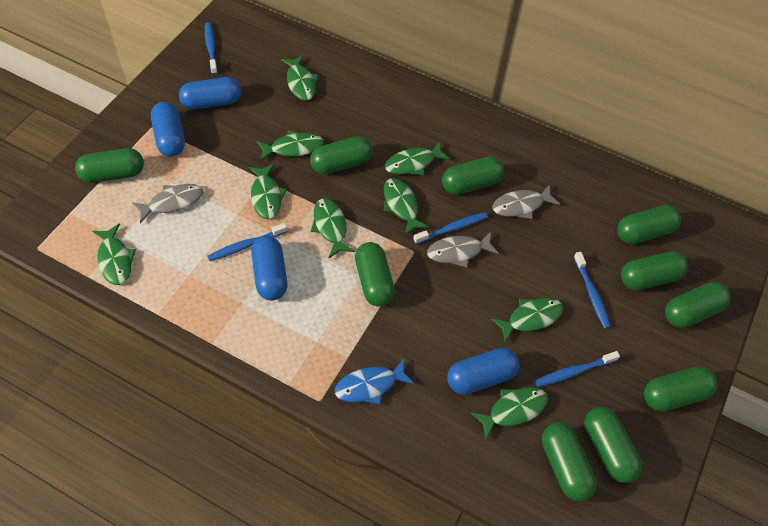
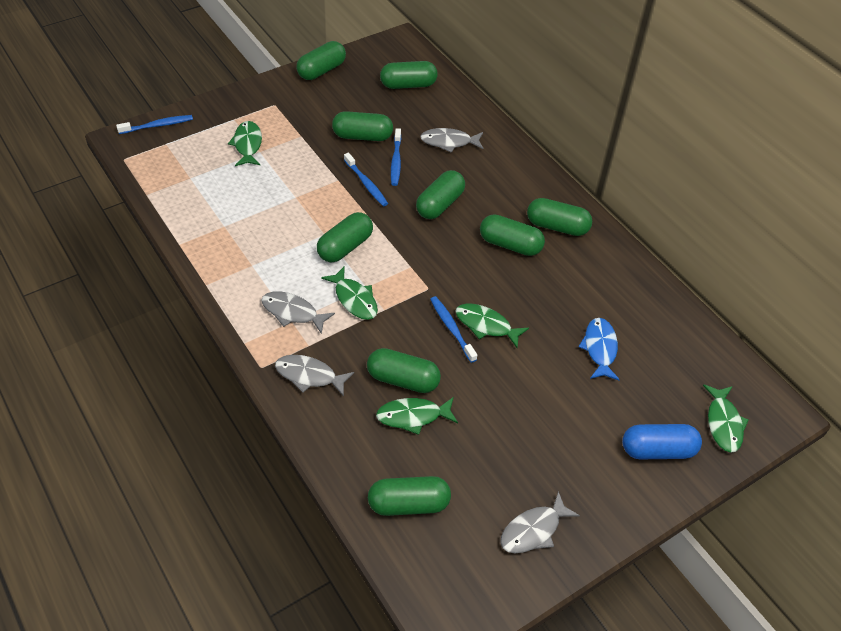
blue capsule: 4 -> 1
blue toothbrush: 5 -> 4
green capsule: 10 -> 9
green fish: 9 -> 5
grey fish: 3 -> 4

